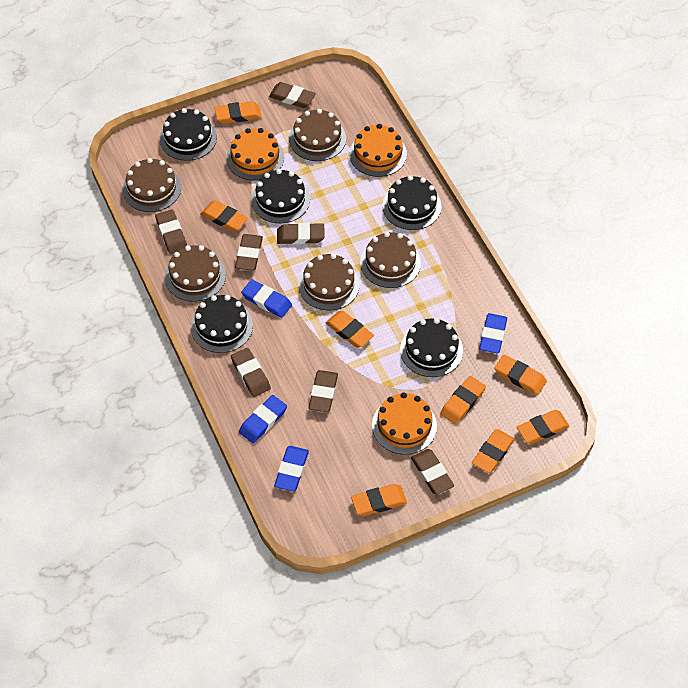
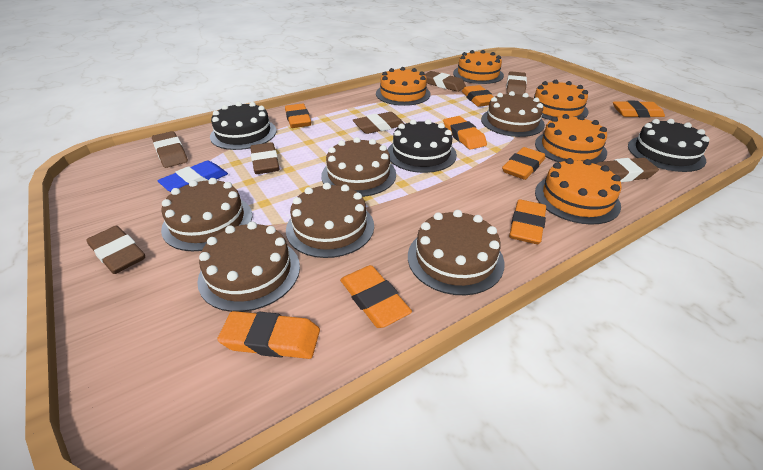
black cake: 5 -> 3
blue eraser: 4 -> 1
brown cake: 5 -> 6
orange cake: 3 -> 5

